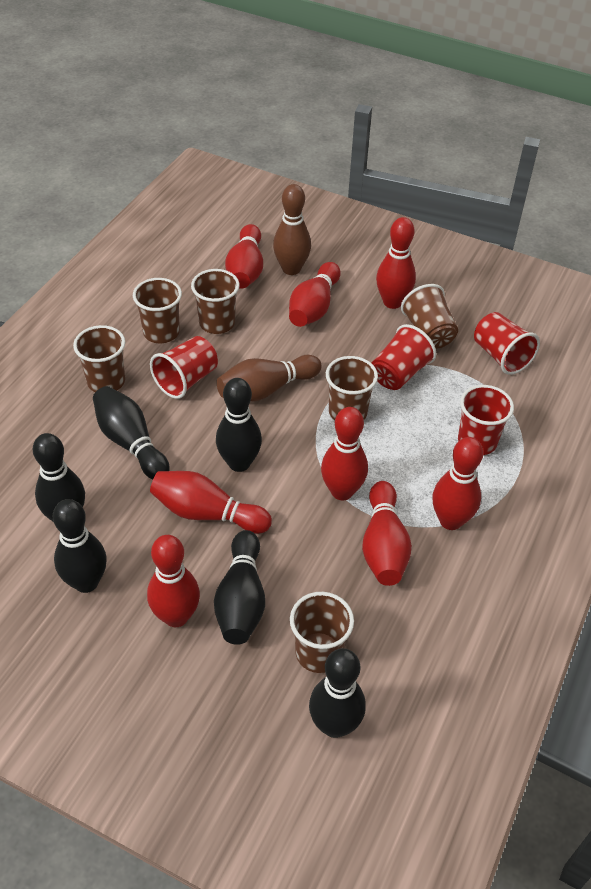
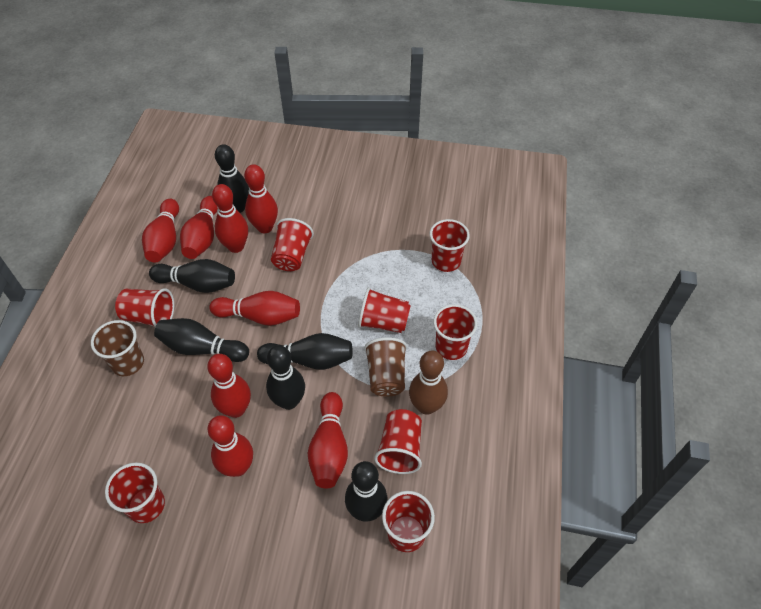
brown bowling pin: 2 -> 1
brown cup: 6 -> 2
red cup: 4 -> 8

